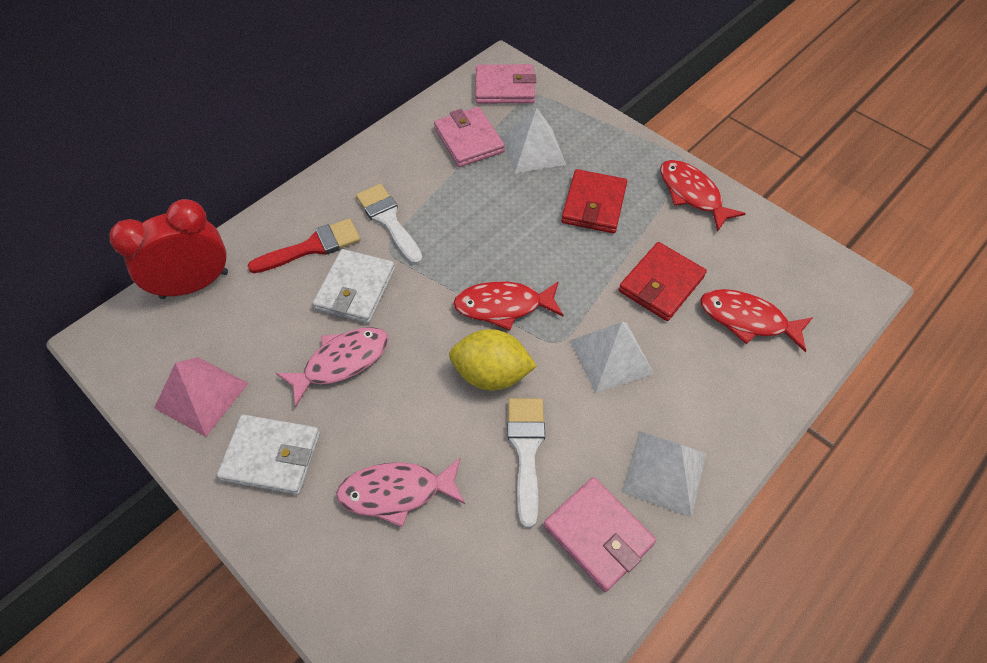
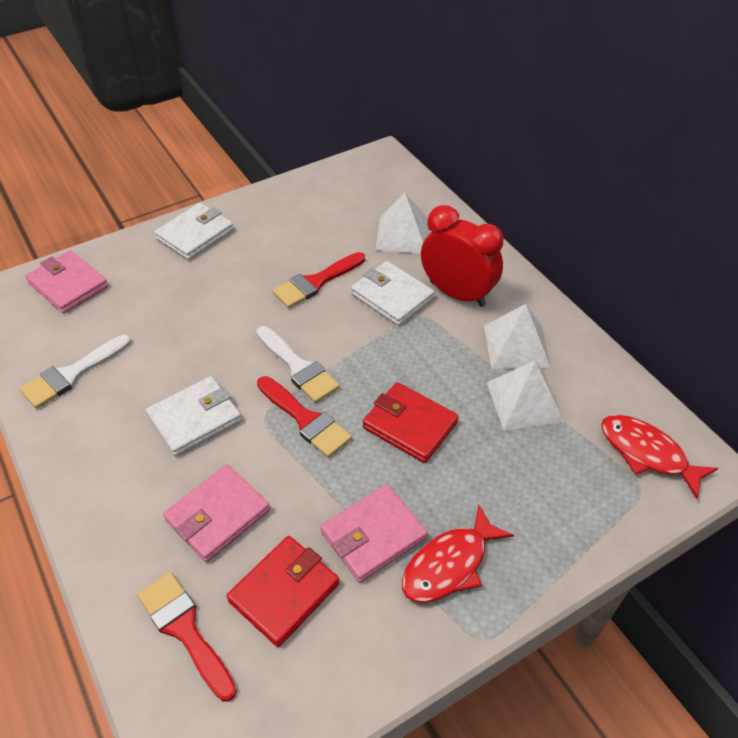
pink fish: 2 -> 0
pink pyramid: 1 -> 0
red brush: 1 -> 3
red fish: 3 -> 2
white wallet: 2 -> 3
yellow lemon: 1 -> 0

